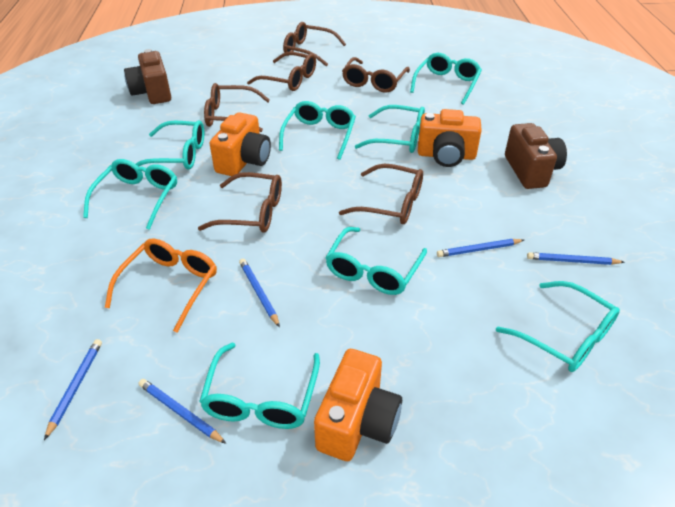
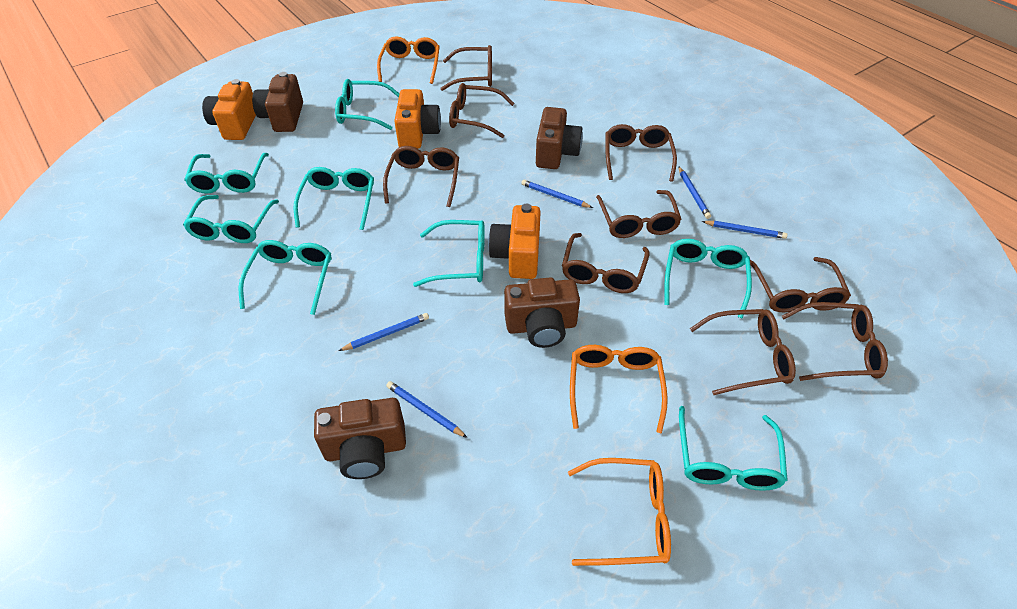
brown camera: 2 -> 4
brown glasses: 6 -> 9
orange glasses: 1 -> 3

